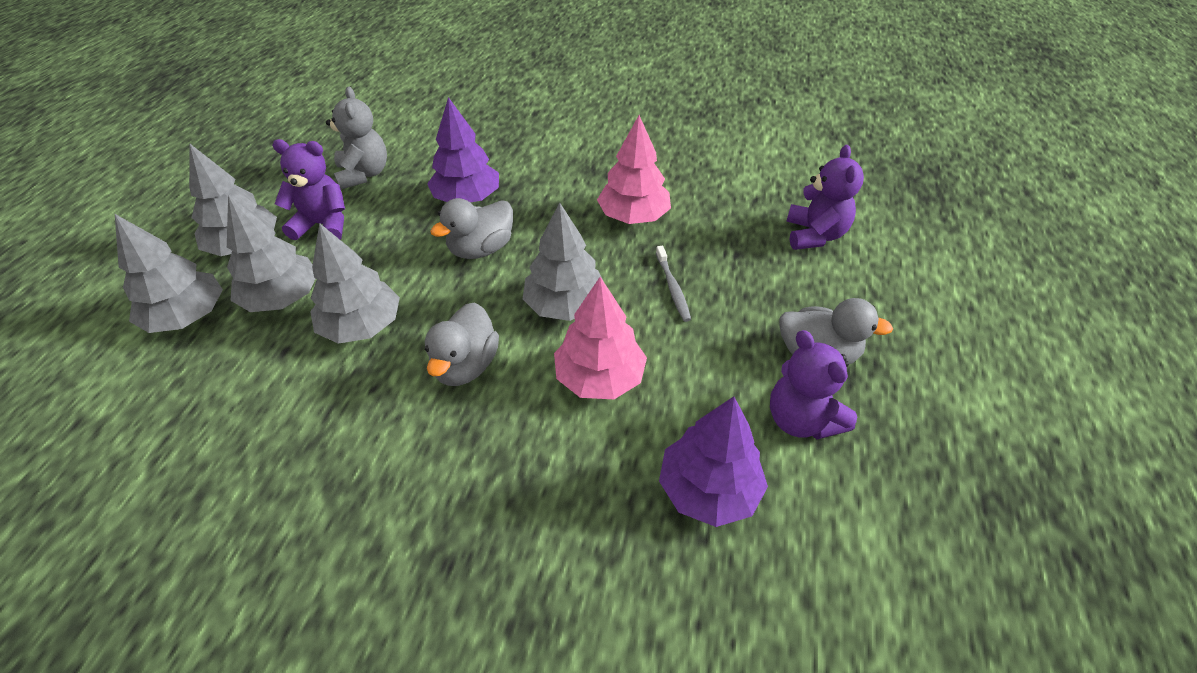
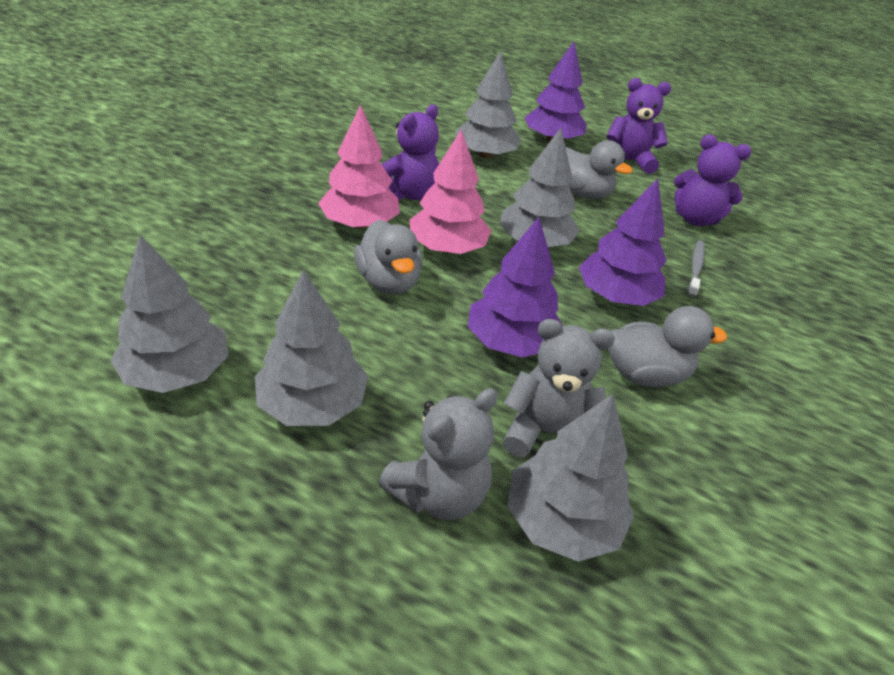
grey teddy bear: 1 -> 2
purple tree: 2 -> 3

